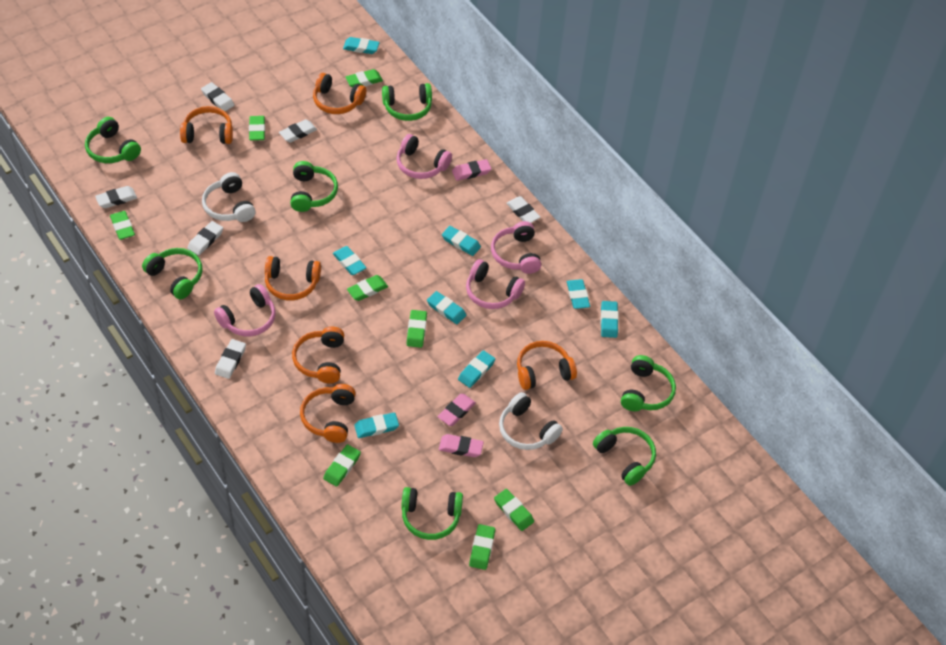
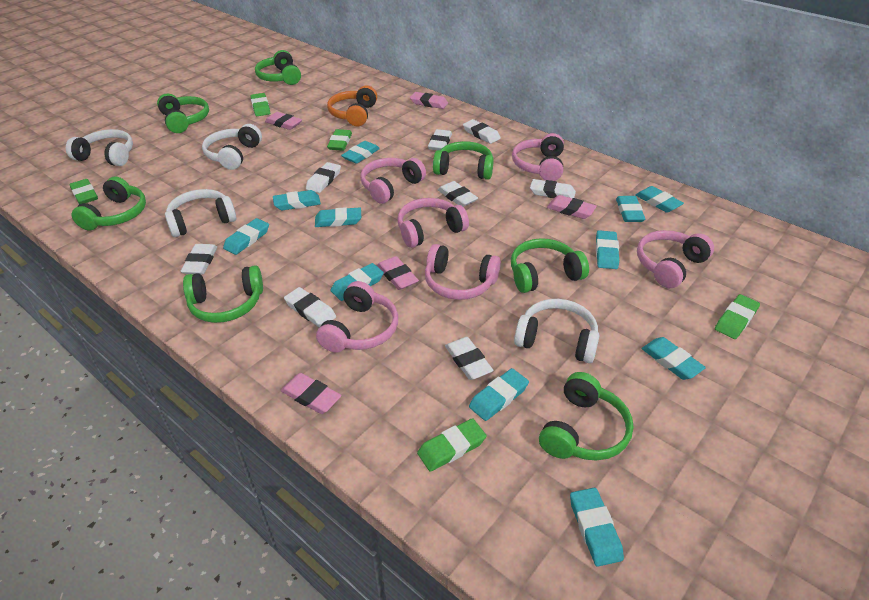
green eraser: 8 -> 5
orange headphones: 6 -> 1
pink eraser: 3 -> 5
pink headphones: 4 -> 6
turquoise eraser: 8 -> 11
white eraser: 6 -> 8
white headphones: 2 -> 4

